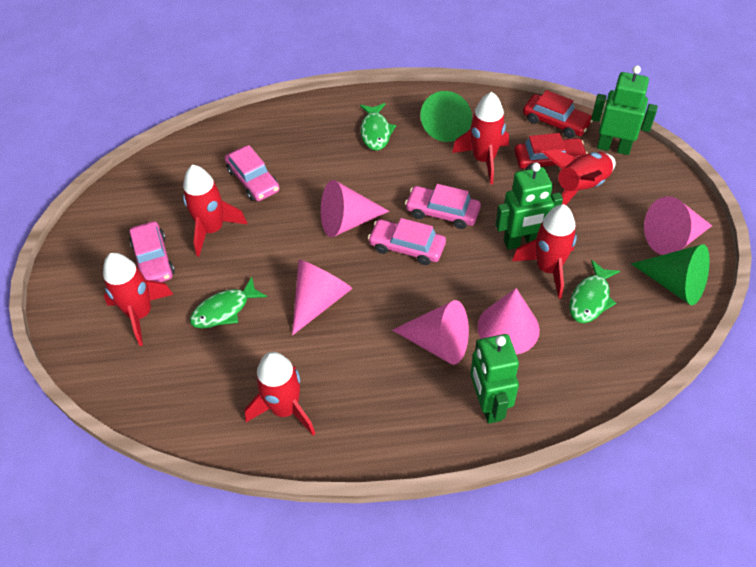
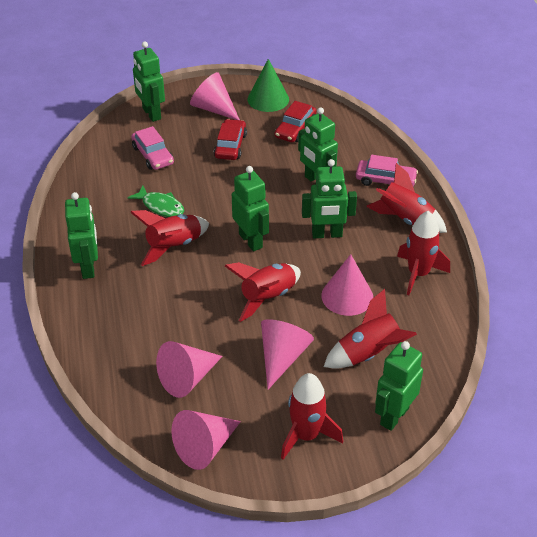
green cone: 2 -> 1
green fish: 3 -> 1
green robot: 3 -> 6
pink car: 4 -> 2

